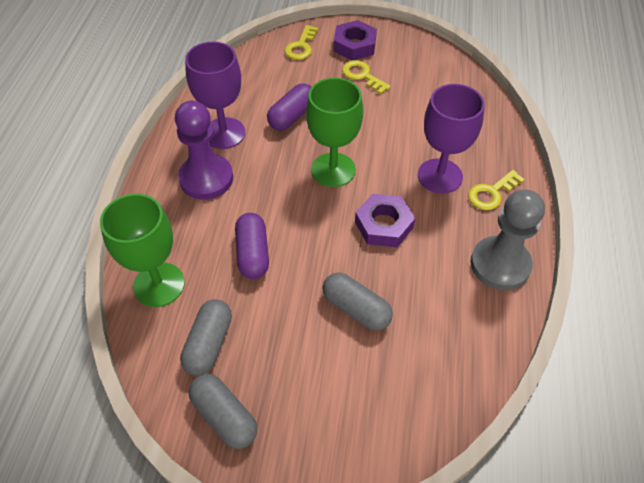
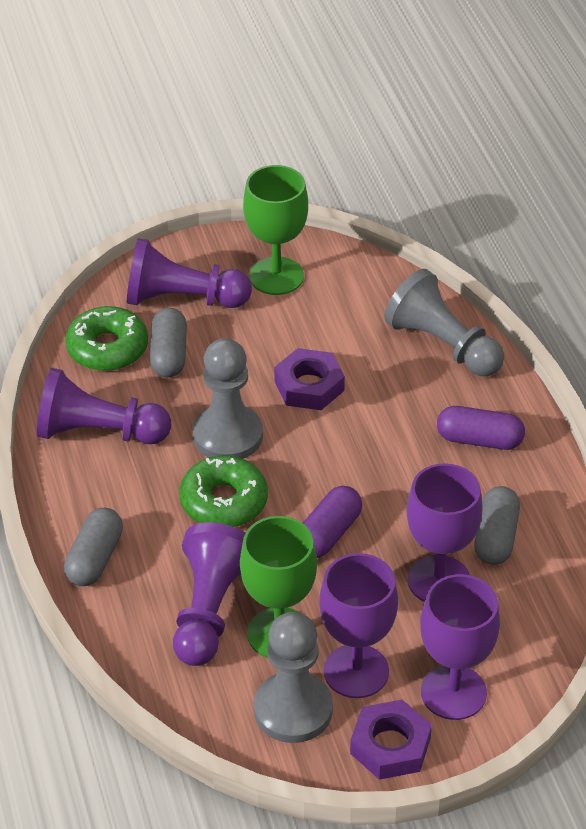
green donut: 0 -> 2
grey pawn: 1 -> 3
purple goblet: 2 -> 3
purple pawn: 1 -> 3
yellow key: 3 -> 0

